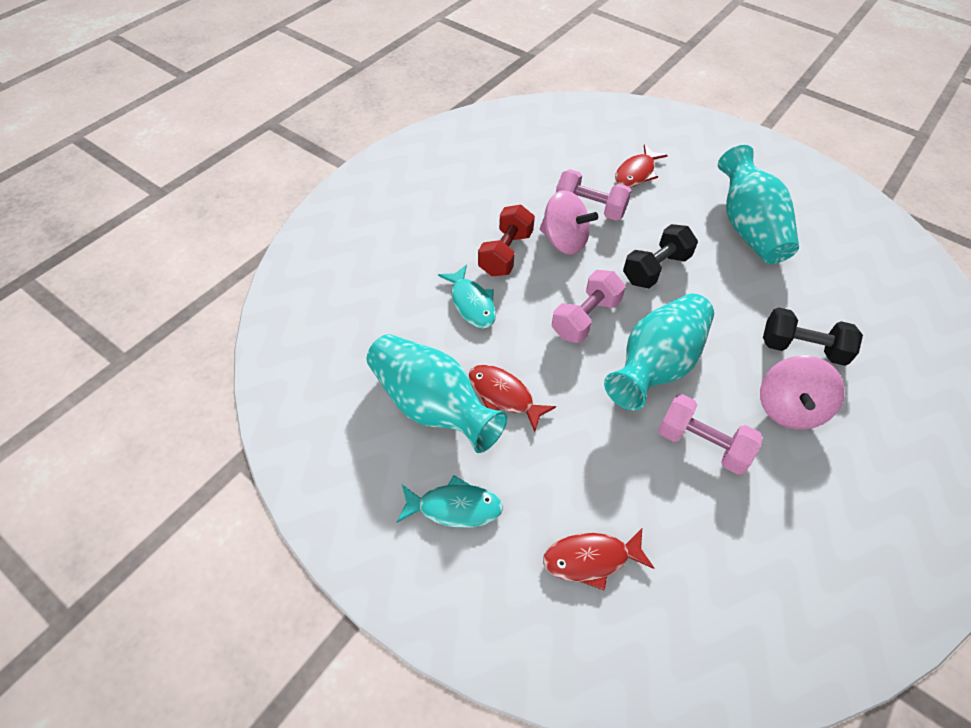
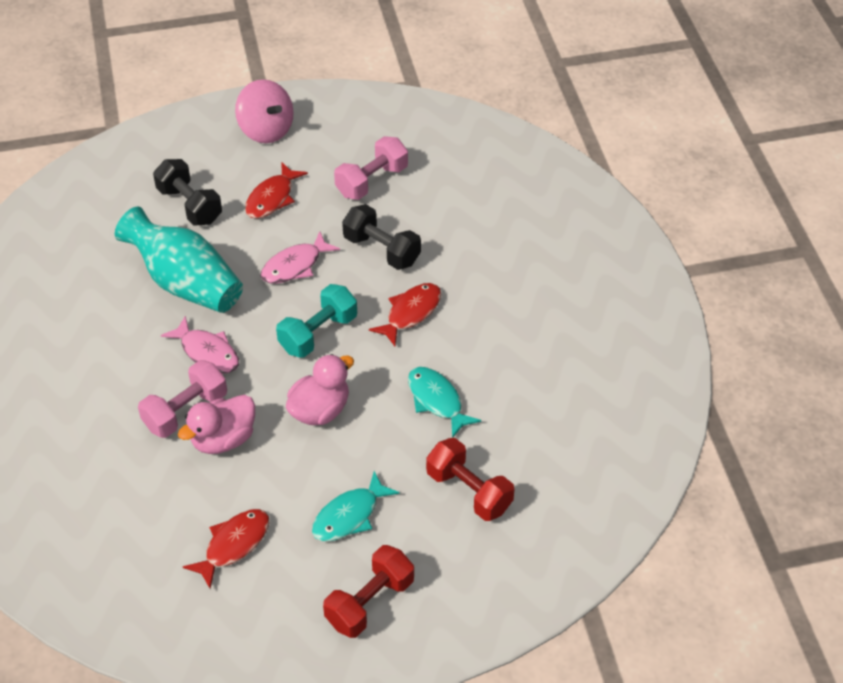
pink duck: 0 -> 2
pink dumbbell: 3 -> 2
pink fish: 0 -> 2
pink spinning top: 2 -> 1
red dumbbell: 1 -> 2
turquoise dumbbell: 0 -> 1
turquoise vase: 3 -> 1

